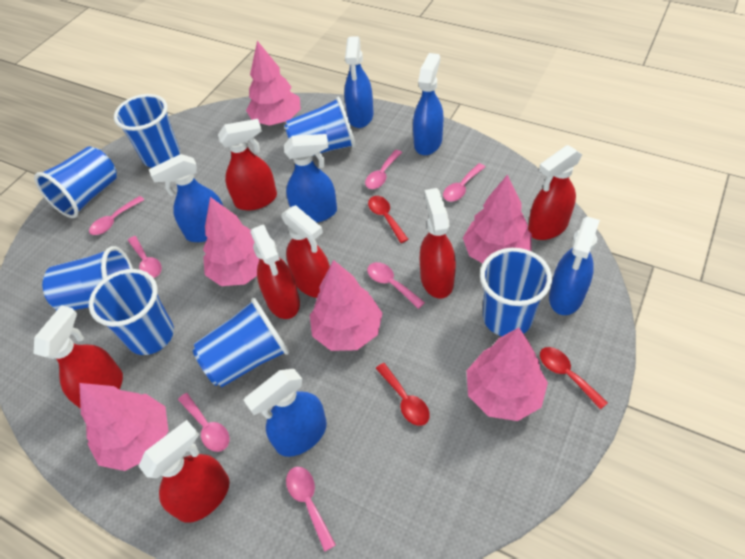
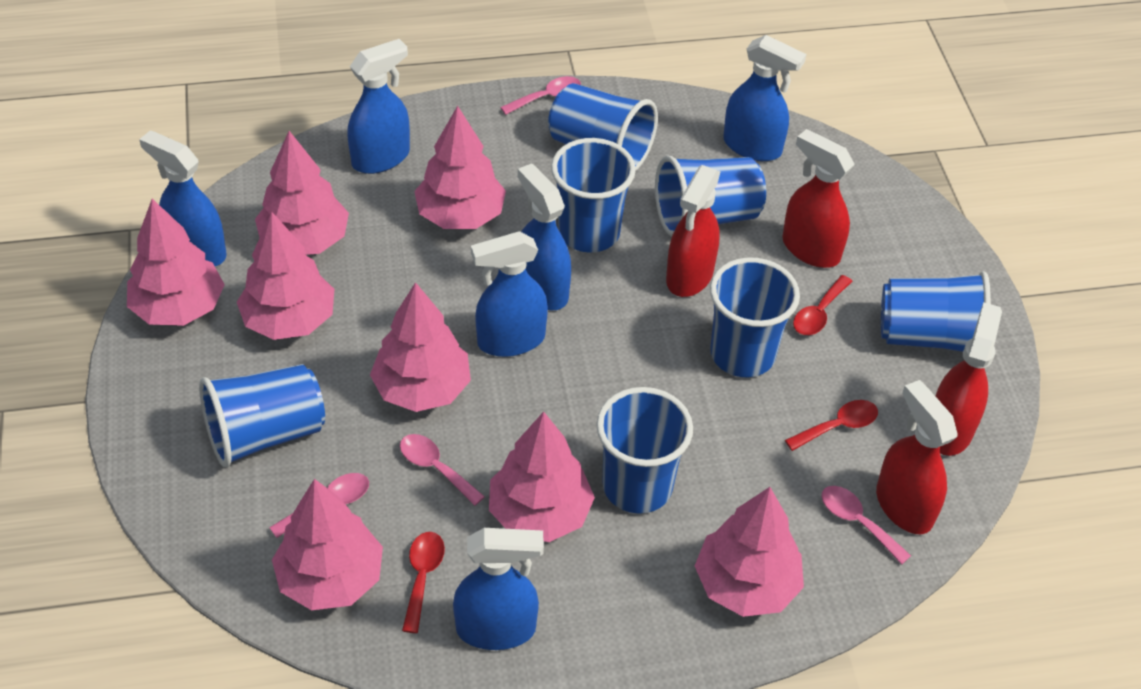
pink spoon: 7 -> 4
pink tree: 6 -> 8
red spray bottle: 7 -> 4

